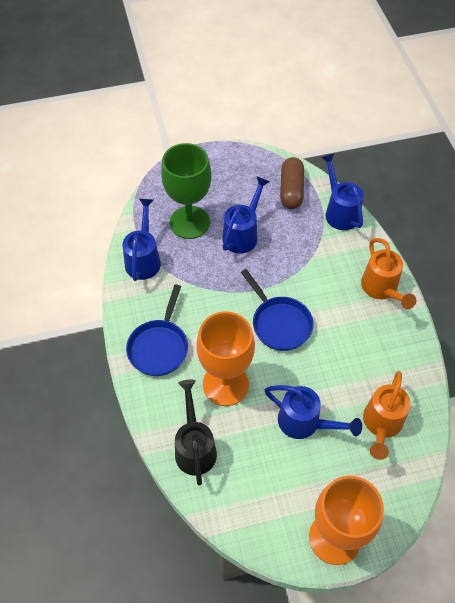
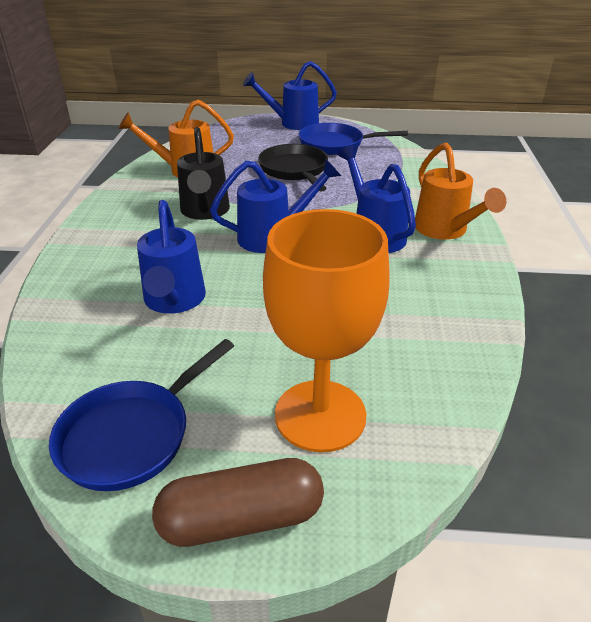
black pan: 0 -> 1
green goblet: 1 -> 0
orange goblet: 2 -> 1

